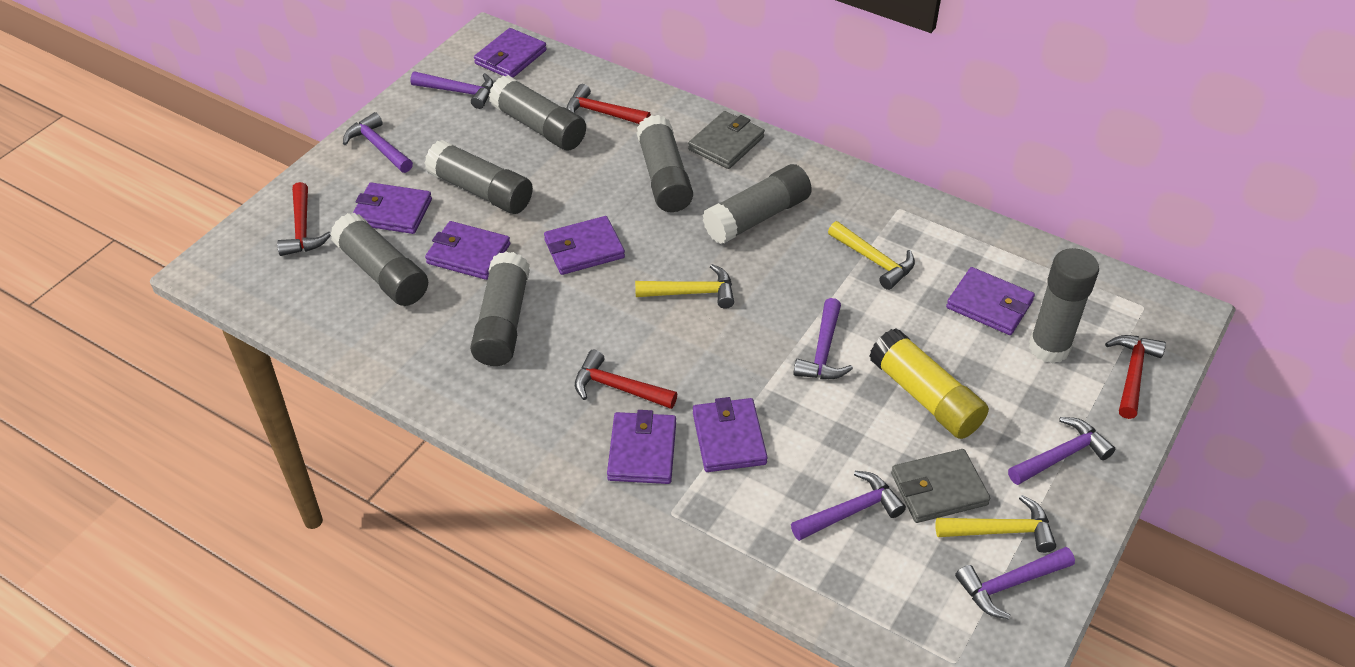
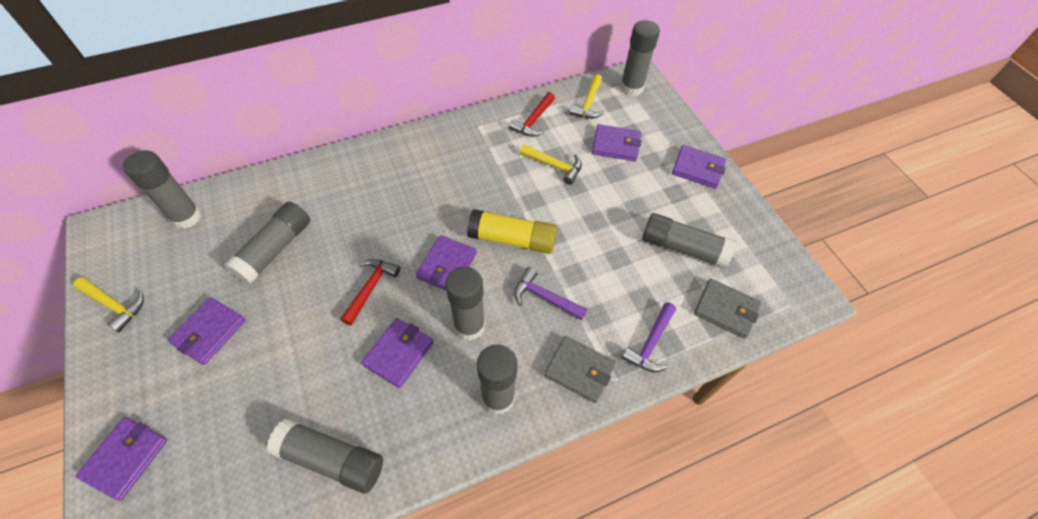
purple hammer: 6 -> 2
purple wallet: 7 -> 6
red hammer: 4 -> 2

